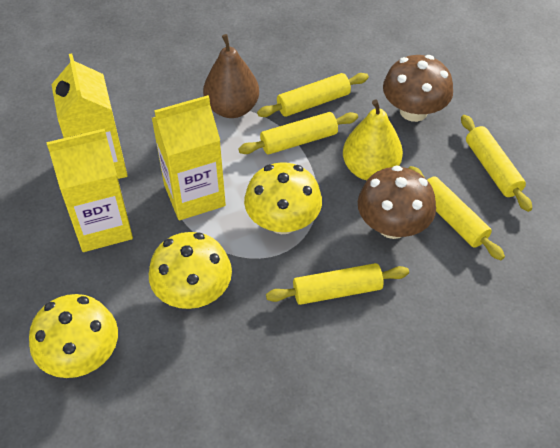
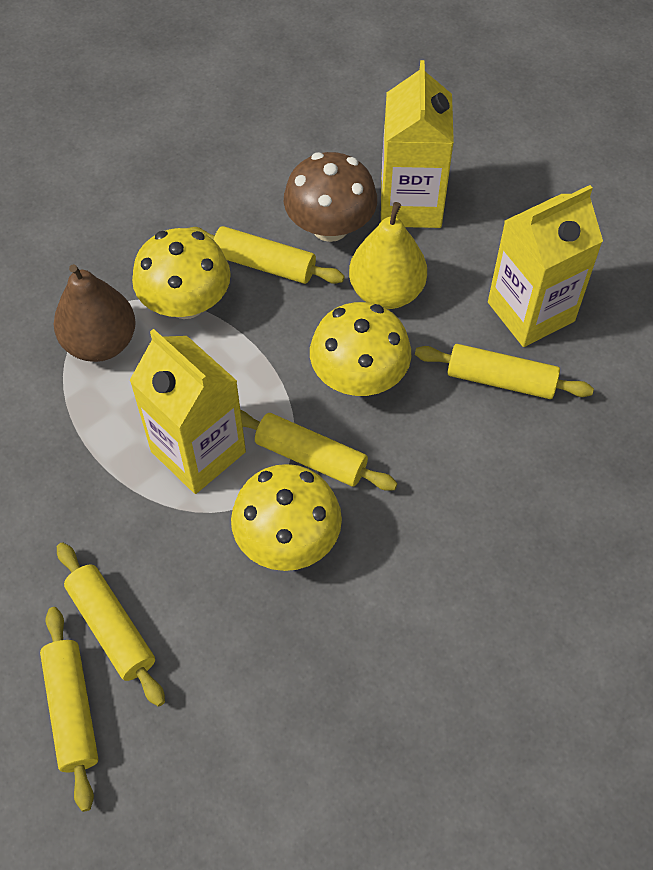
brown mushroom: 2 -> 1

